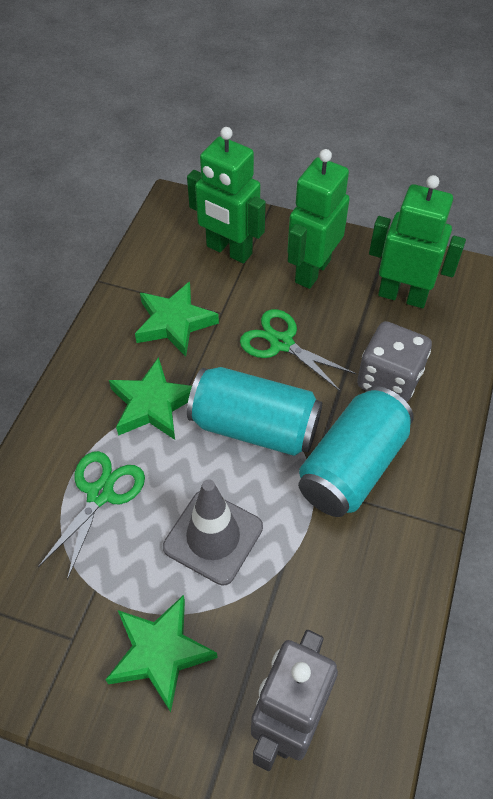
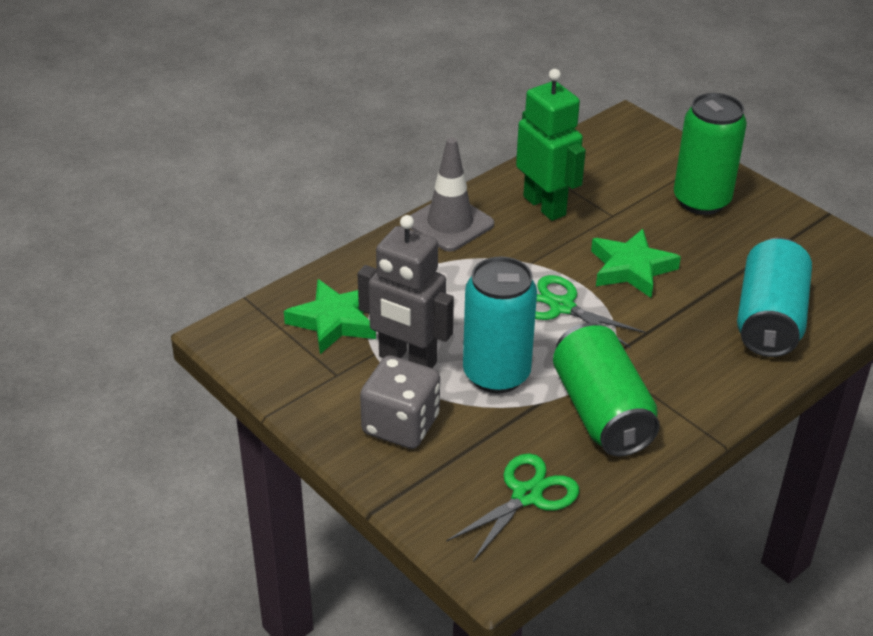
green can: 0 -> 2
green robot: 3 -> 1
green star: 3 -> 2

